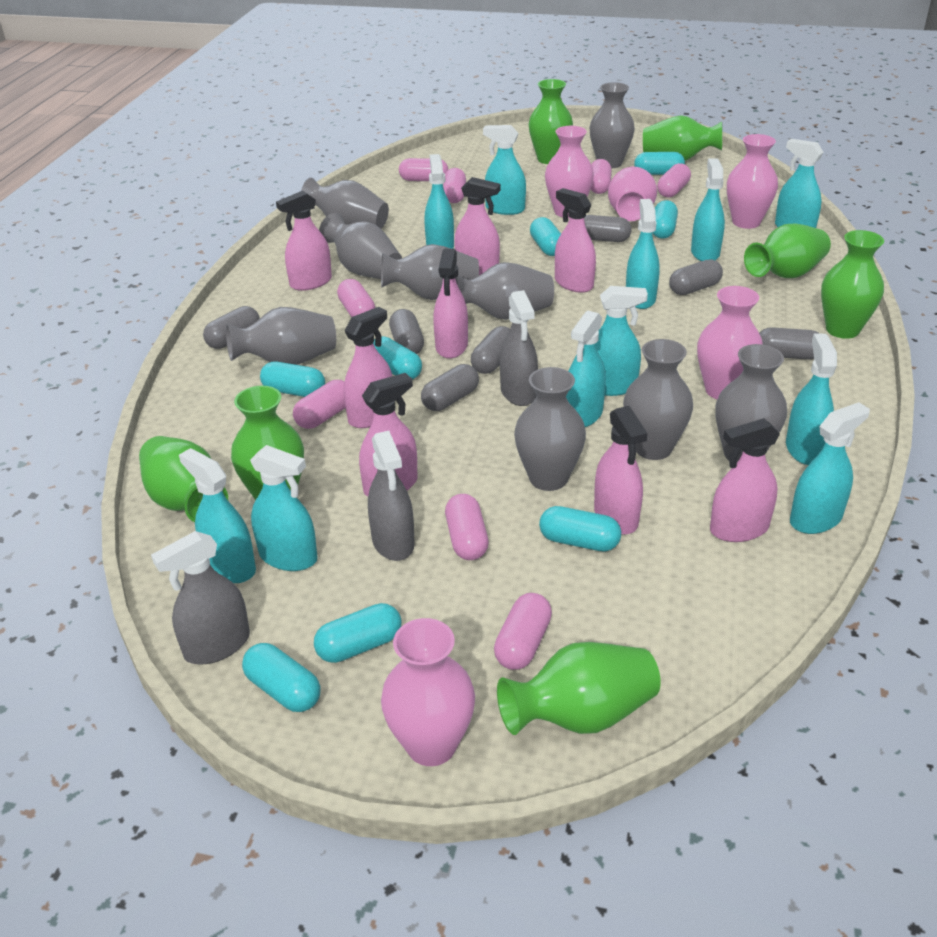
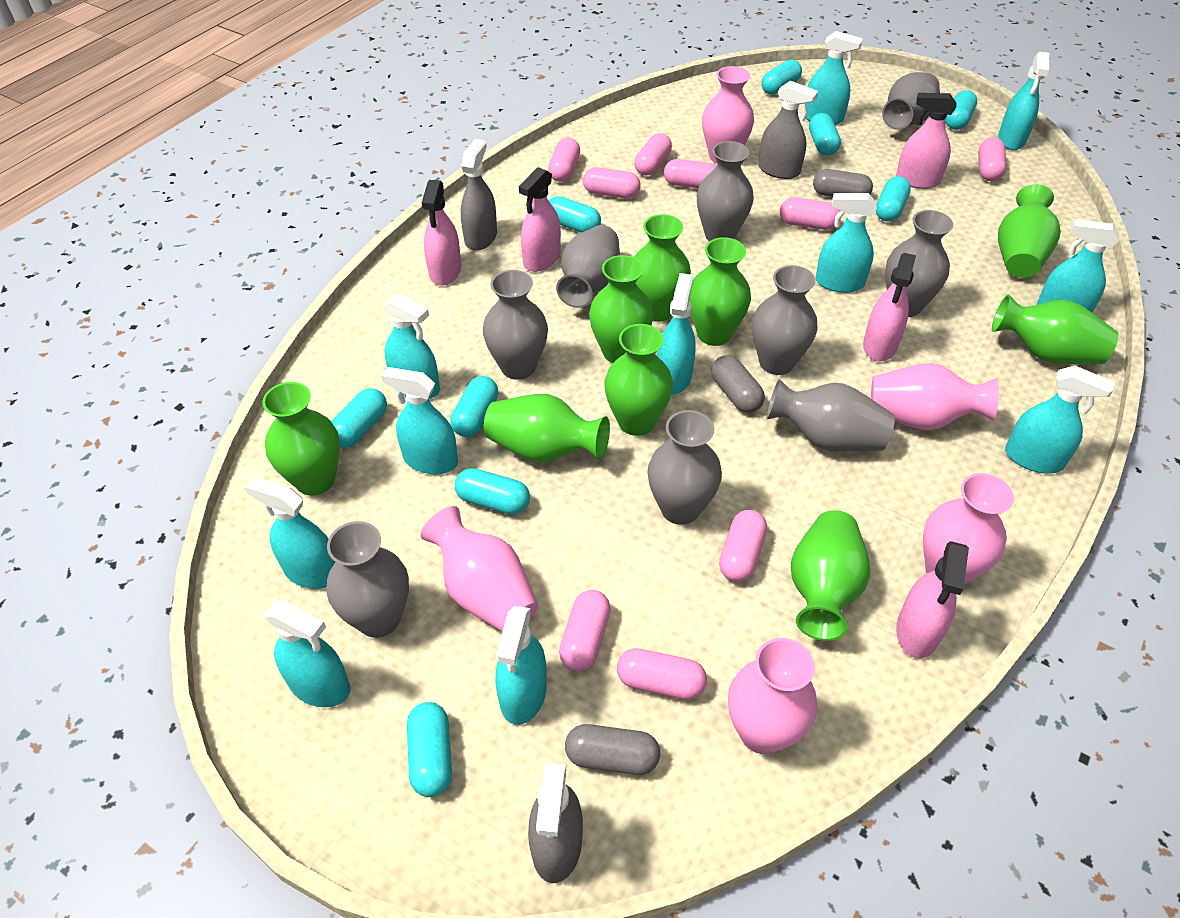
green vase: 7 -> 9
grey capsule: 7 -> 3
pink capsule: 8 -> 9
pink spray bottle: 8 -> 5
turquoise capsule: 8 -> 9

